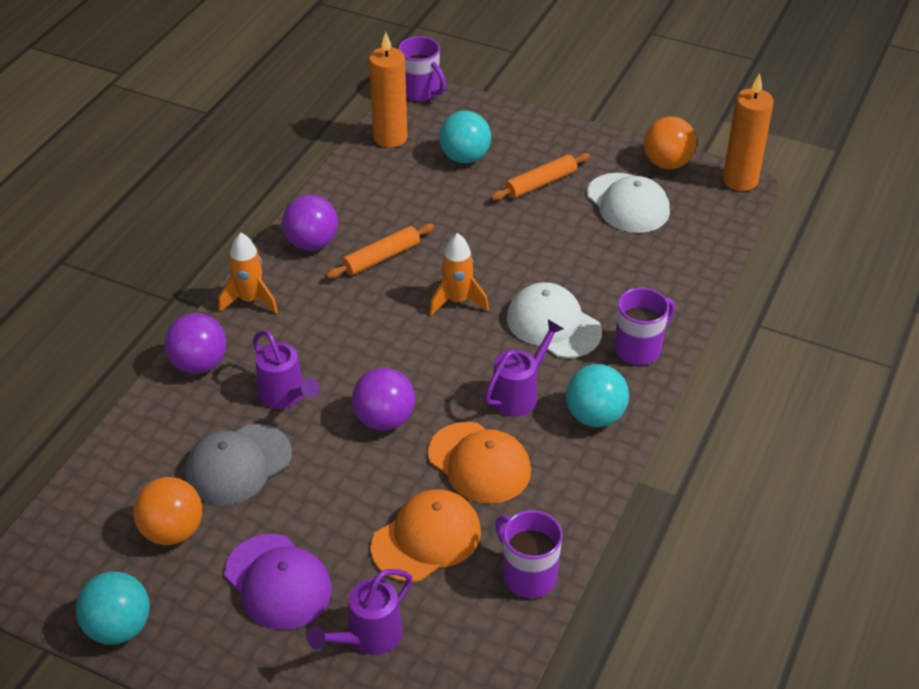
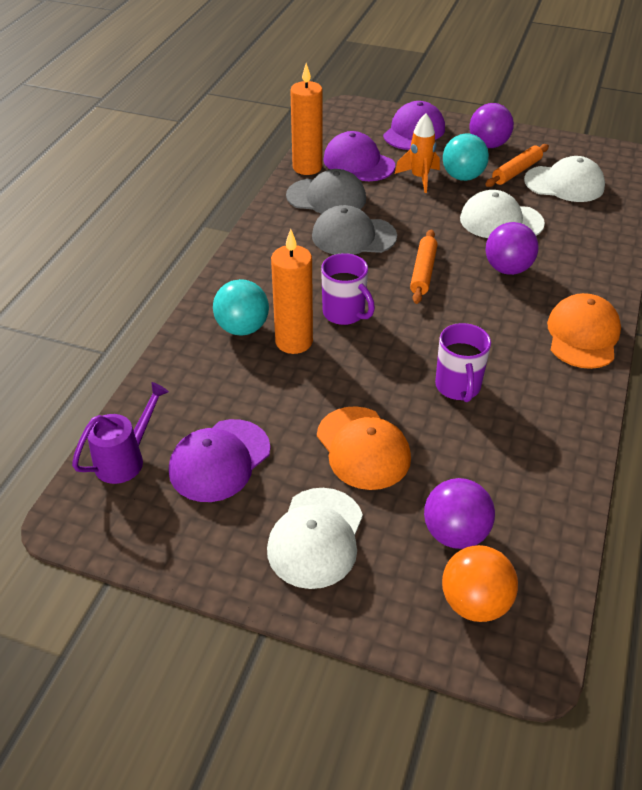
grey cap: 1 -> 2
orange ball: 2 -> 1
orange rocket: 2 -> 1
purple cap: 1 -> 3
purple mug: 3 -> 2
purple watering can: 3 -> 1
turquoise ball: 3 -> 2
white cap: 2 -> 3

